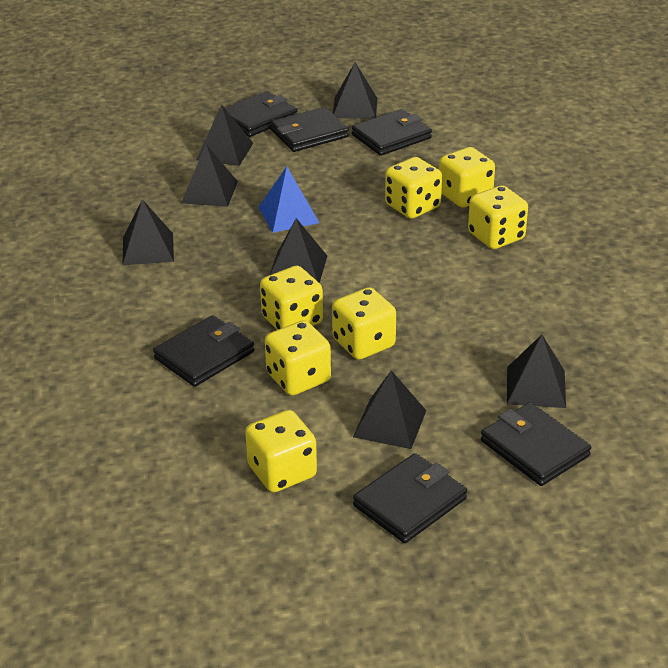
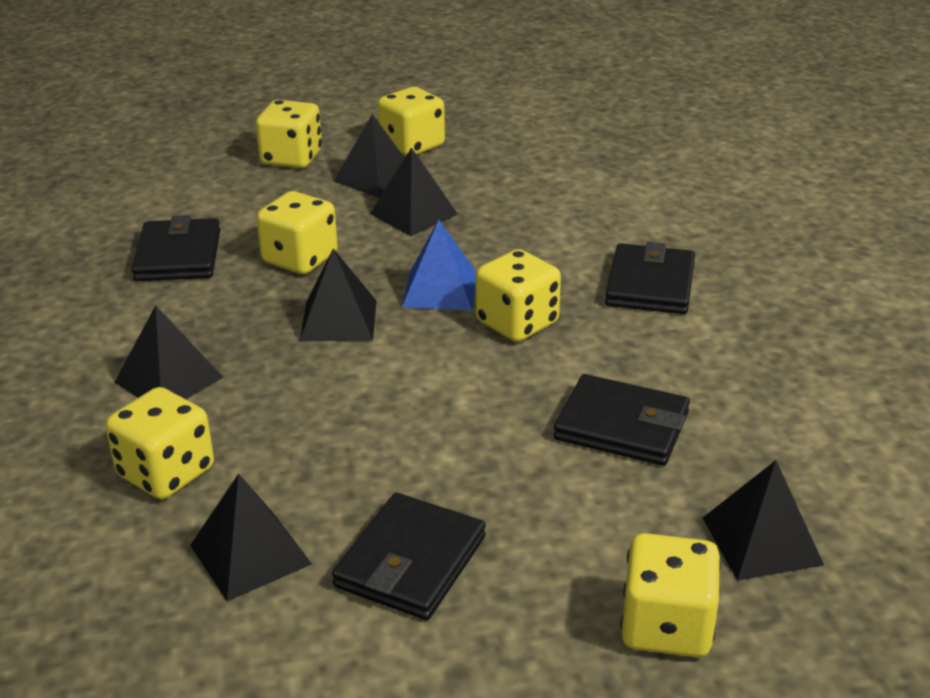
black pyramid: 7 -> 6
black wallet: 6 -> 4
yellow dice: 7 -> 6

